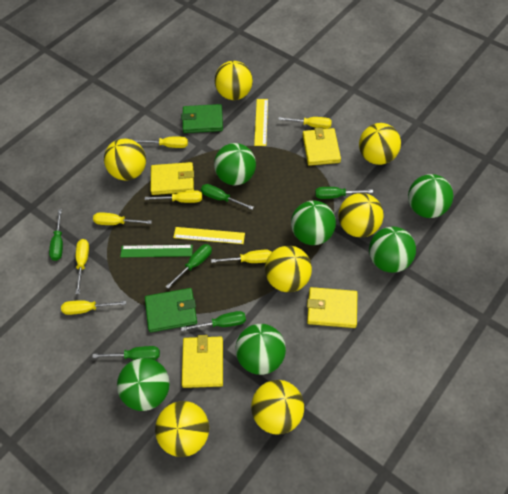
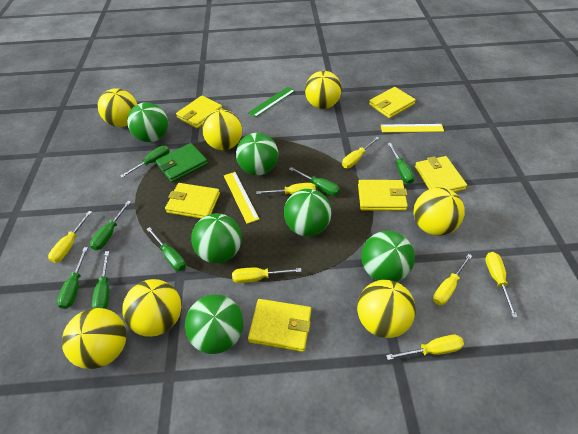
green screwdriver: 6 -> 7
green wallet: 2 -> 1
yellow wallet: 4 -> 6

